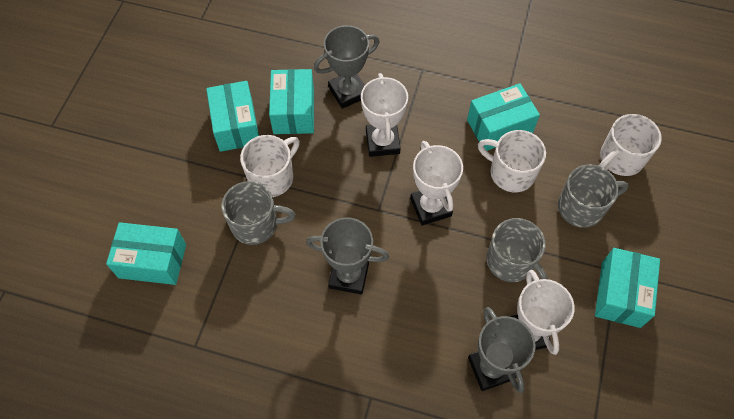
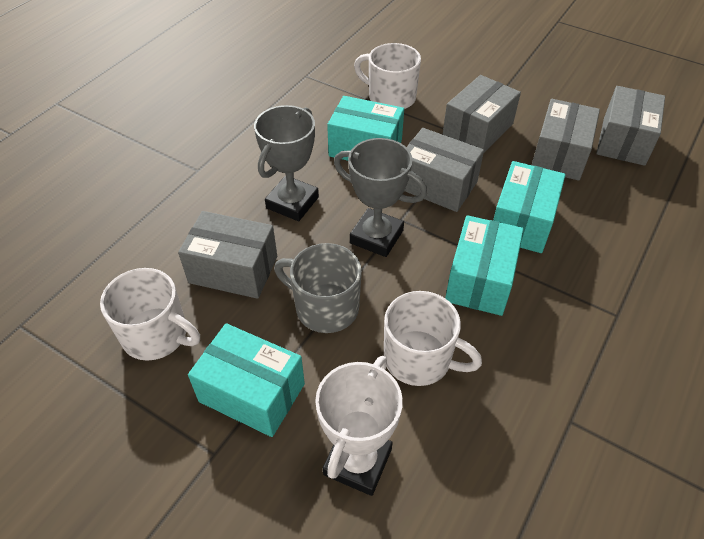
grey box: 0 -> 5
grey mug: 3 -> 1
grey trophy: 3 -> 2
turquoise box: 5 -> 4
white trophy: 3 -> 1

